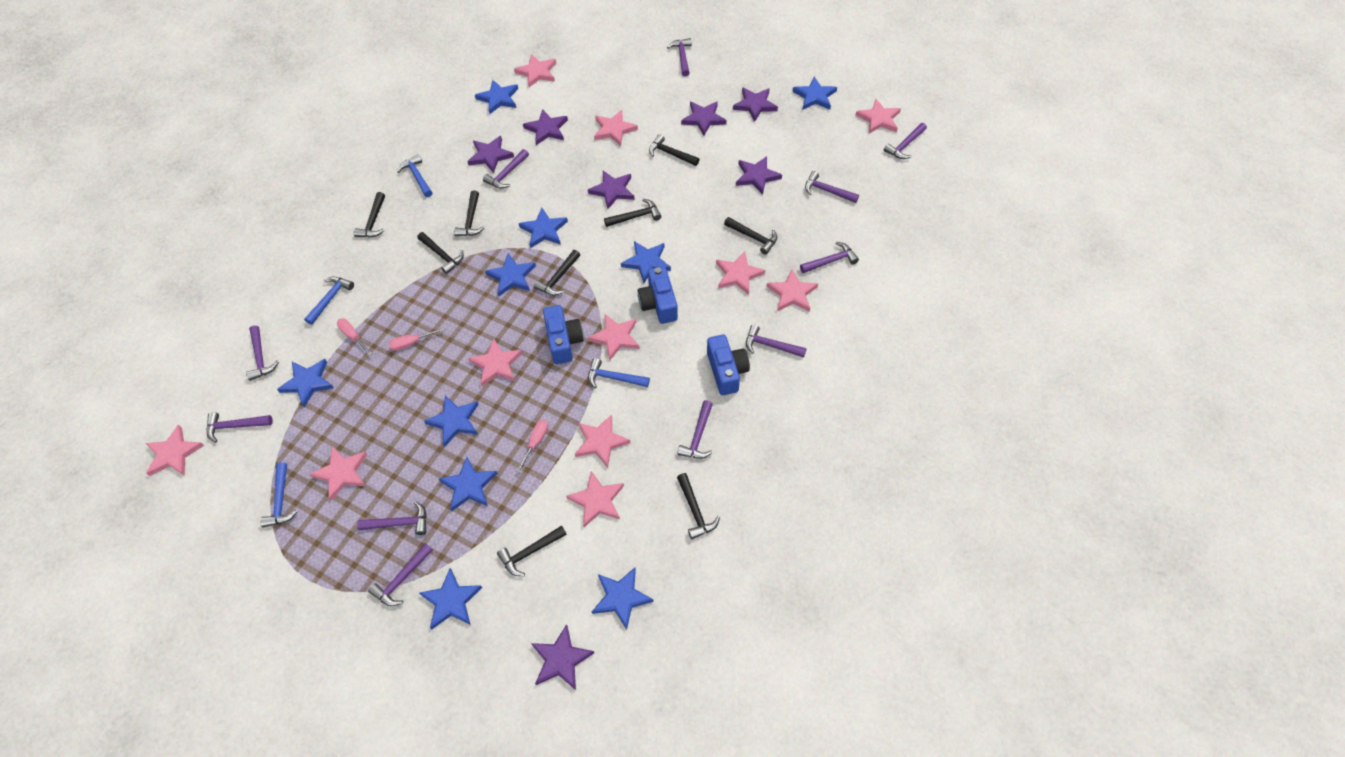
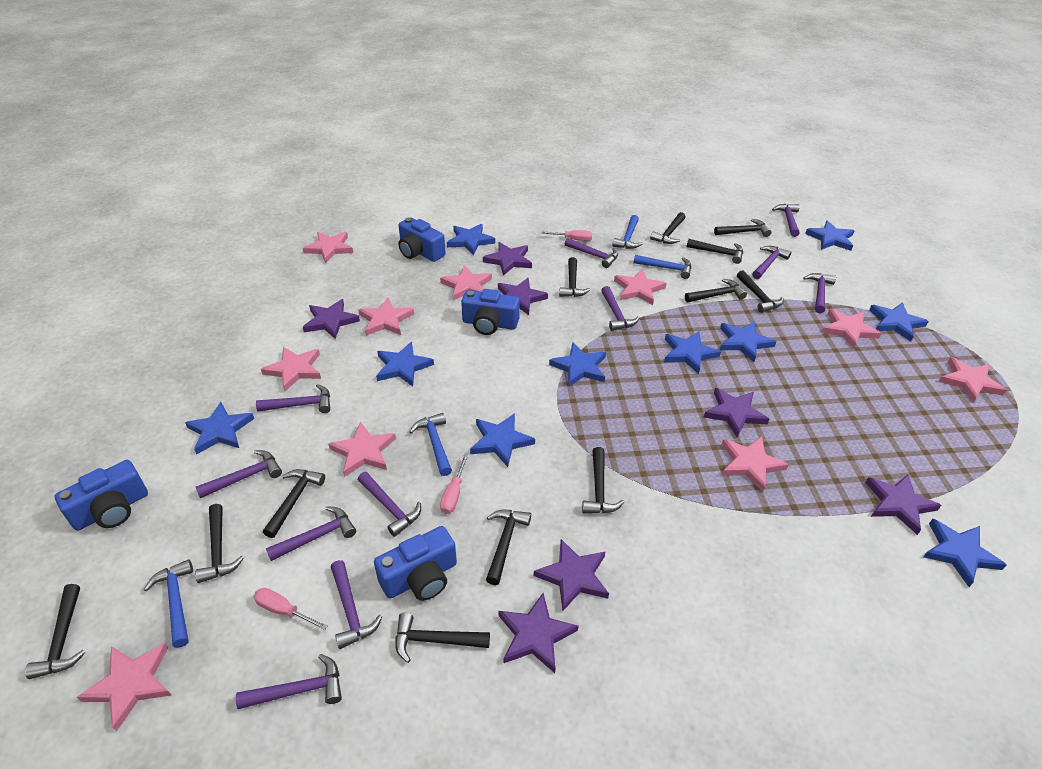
black hammer: 9 -> 12
blue camera: 3 -> 4
pink star: 11 -> 10

